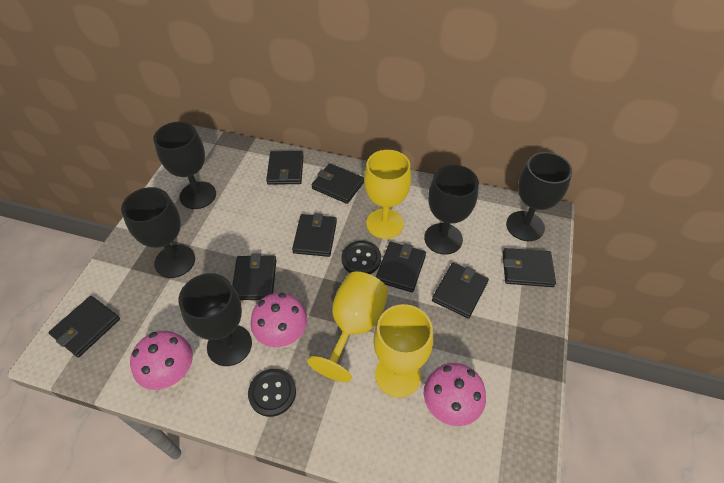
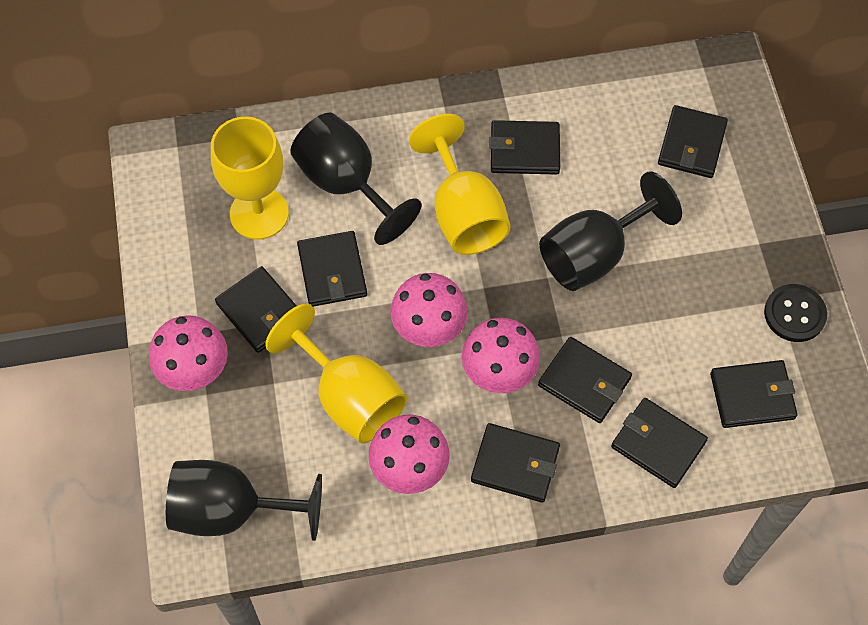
black button: 2 -> 1
black goblet: 5 -> 3
pink mushroom: 3 -> 4

